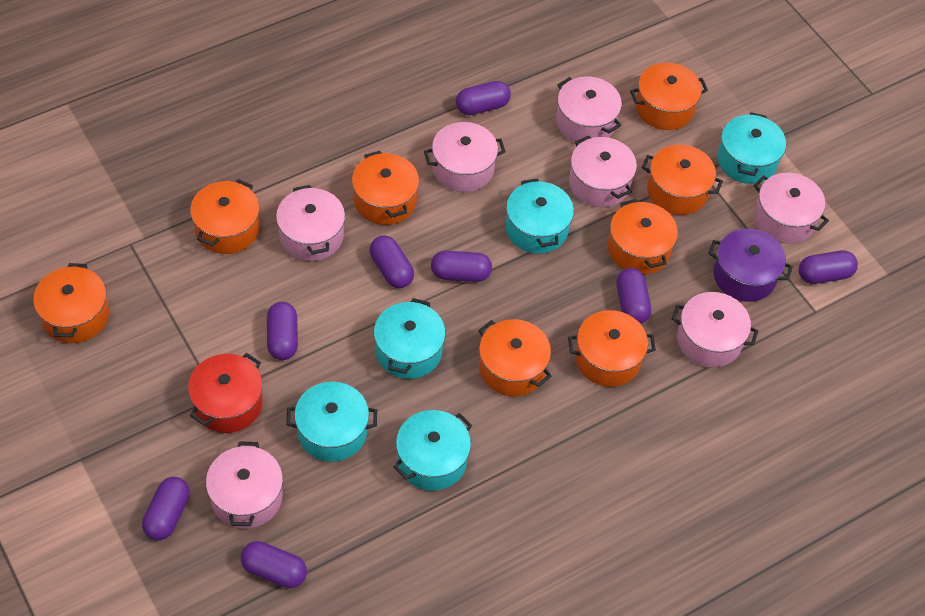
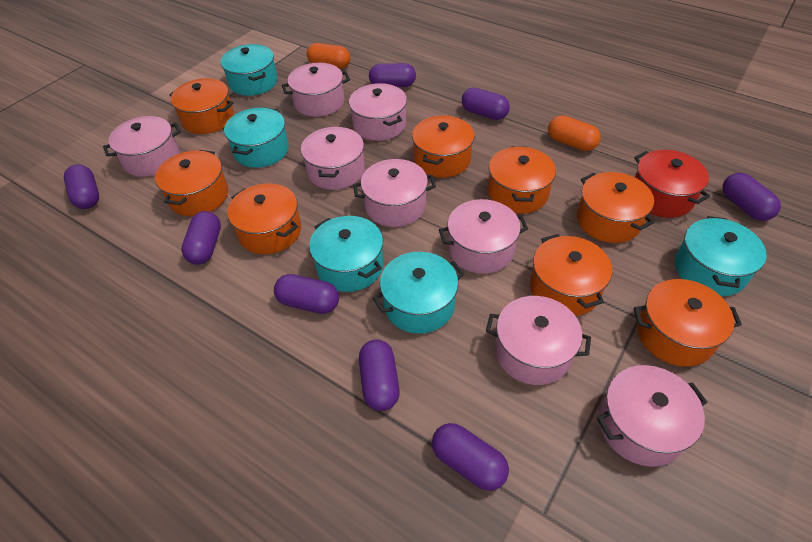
orange capsule: 0 -> 2
pink pot: 7 -> 8
purple pot: 1 -> 0

